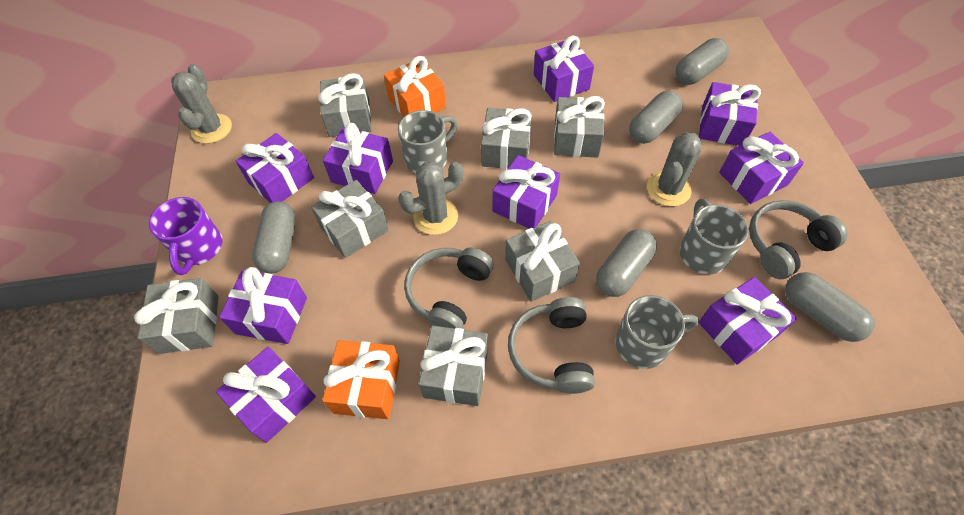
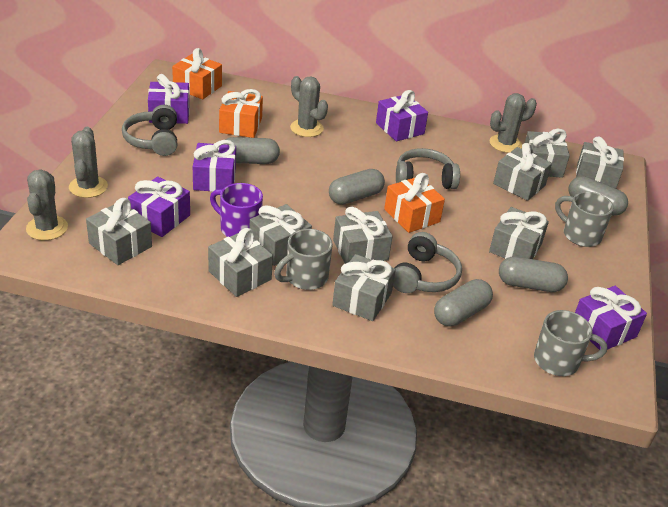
grey cactus: 3 -> 4
grey gift: 7 -> 9
orange gift: 2 -> 3
purple gift: 9 -> 5

